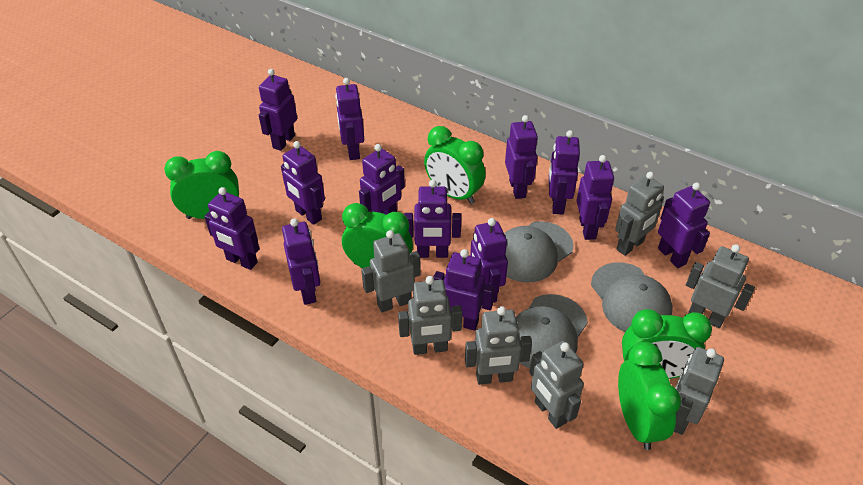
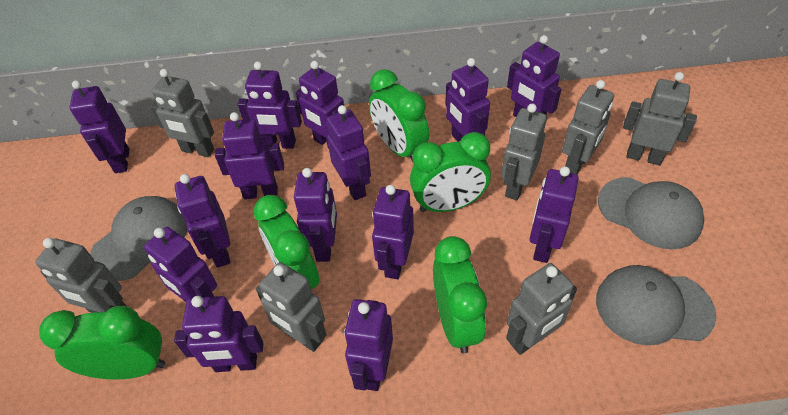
purple robot: 13 -> 14

